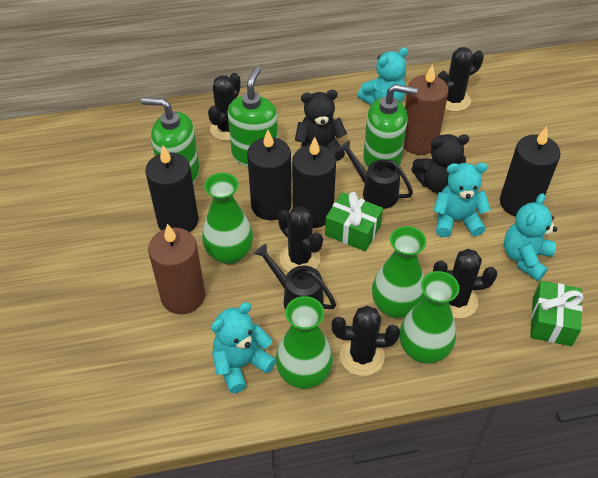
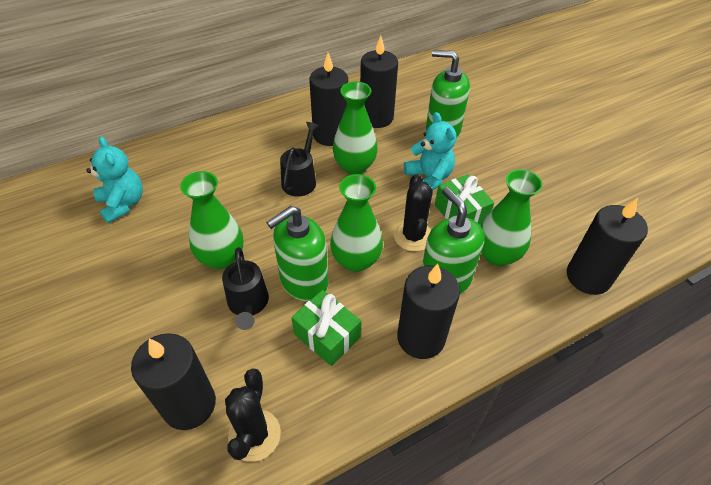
black cactus: 5 -> 2
black candle: 4 -> 5
black teddy bear: 2 -> 0
brown candle: 2 -> 0
turquoise teddy bear: 4 -> 2

